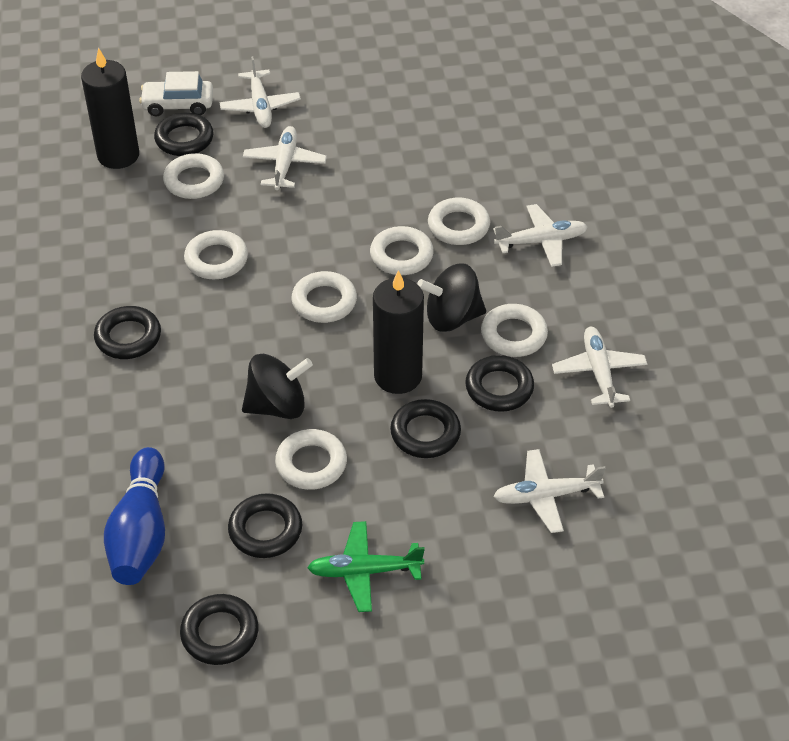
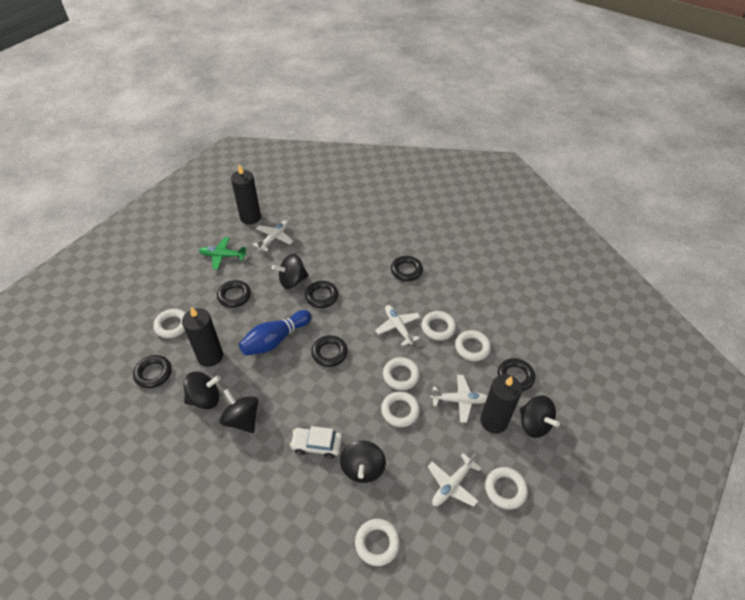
black candle: 2 -> 3
black spinning top: 2 -> 5
white plane: 5 -> 4

